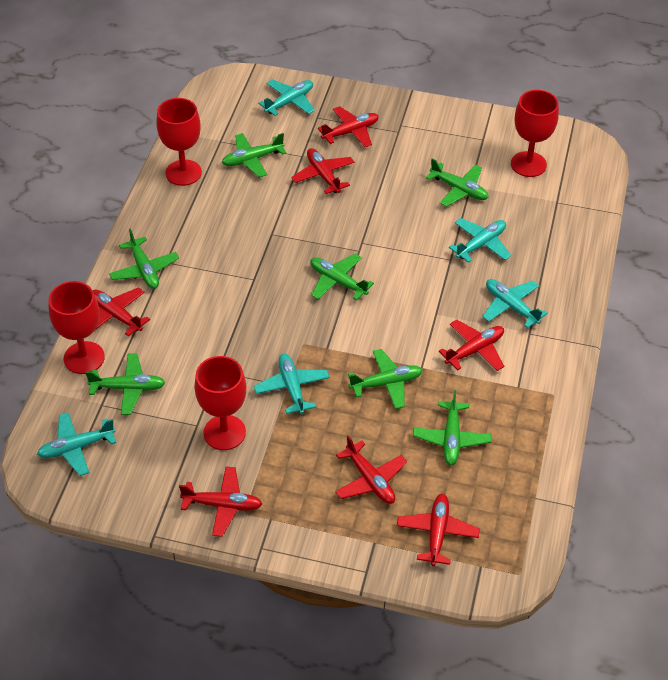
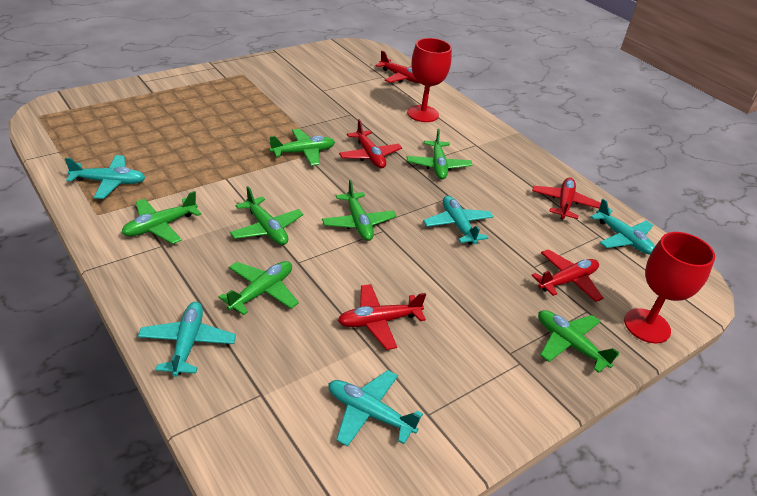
red goblet: 4 -> 2
red plane: 7 -> 5

